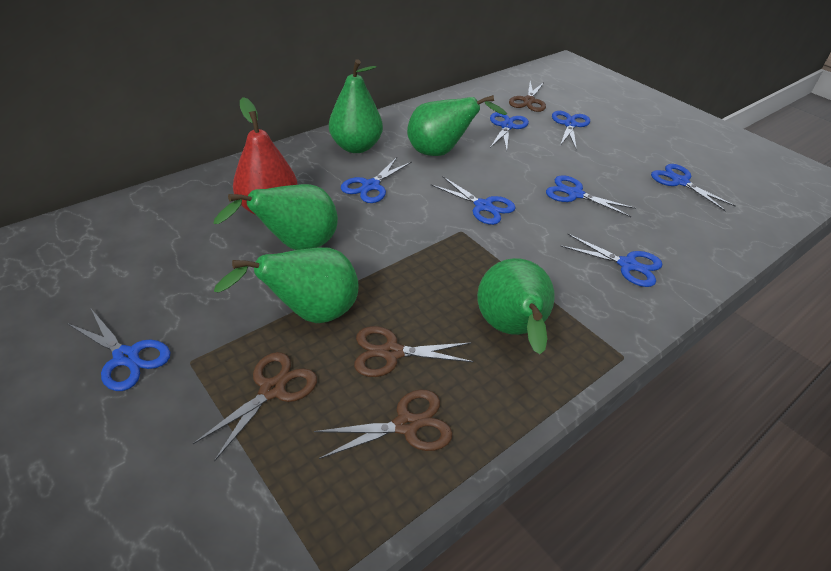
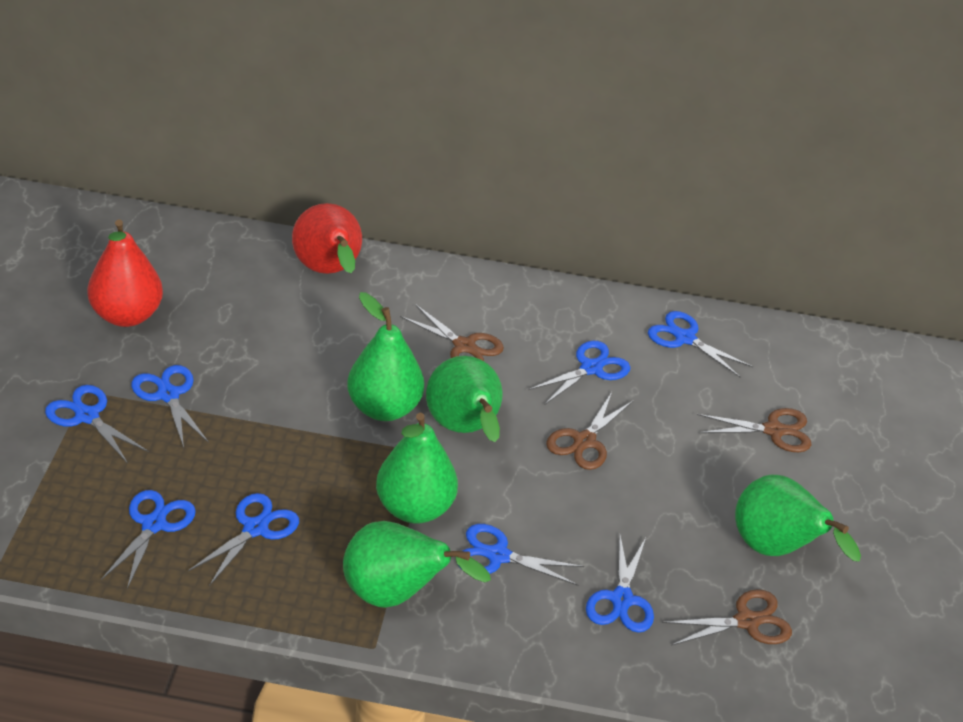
red pear: 1 -> 2

